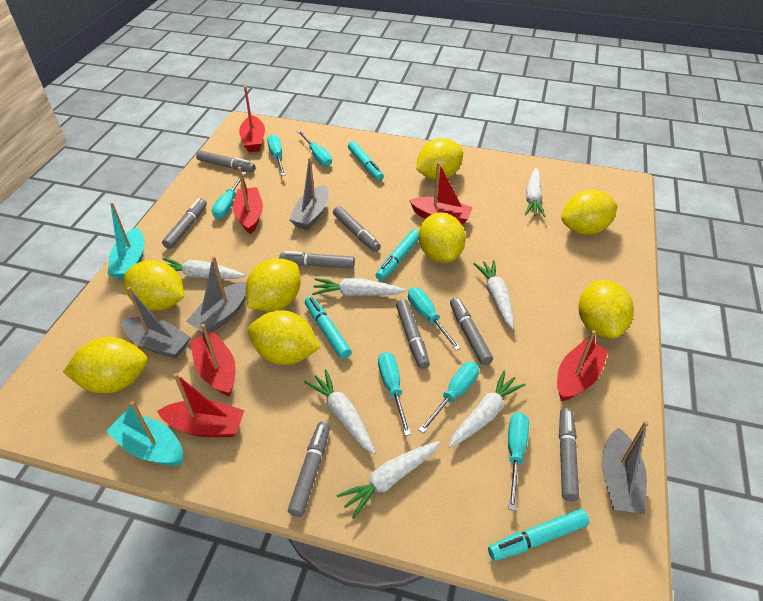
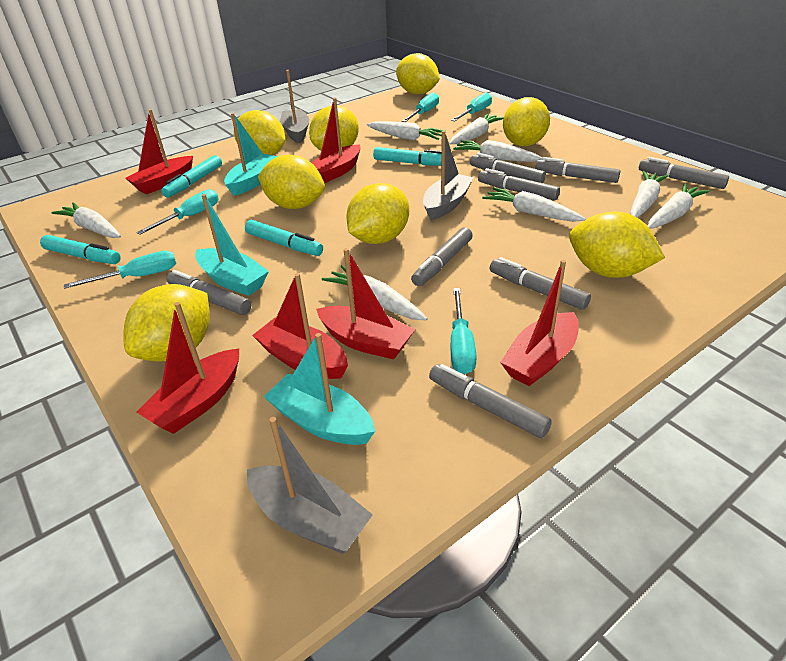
grey boat: 4 -> 3
turquoise boat: 2 -> 3
turquoise screwdriver: 7 -> 5
white carrot: 7 -> 8

